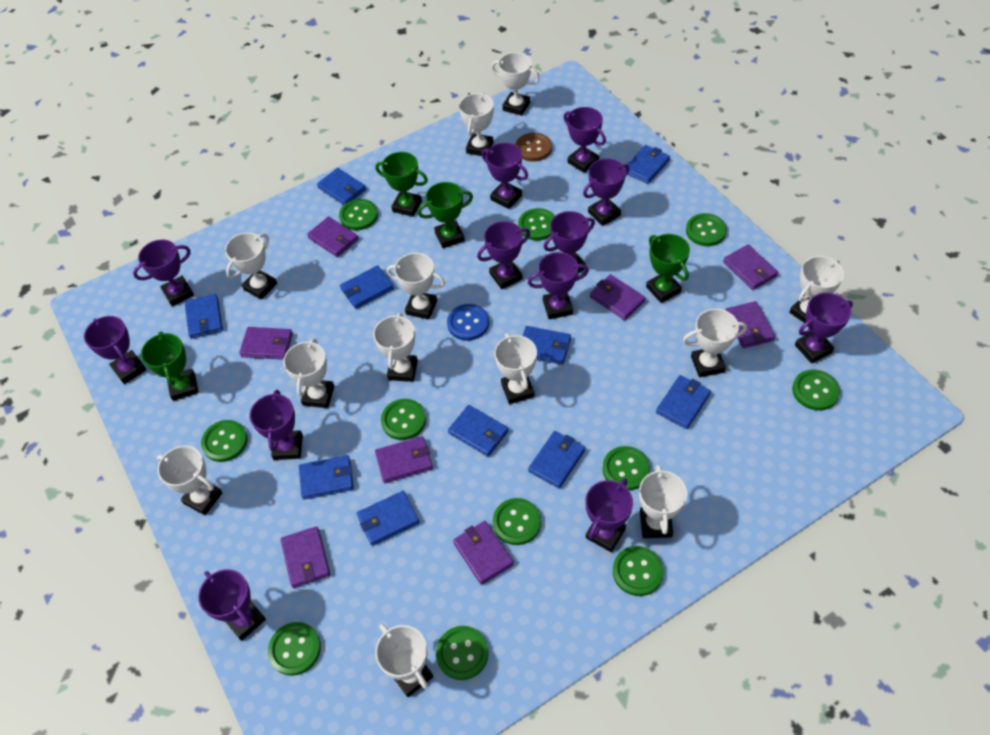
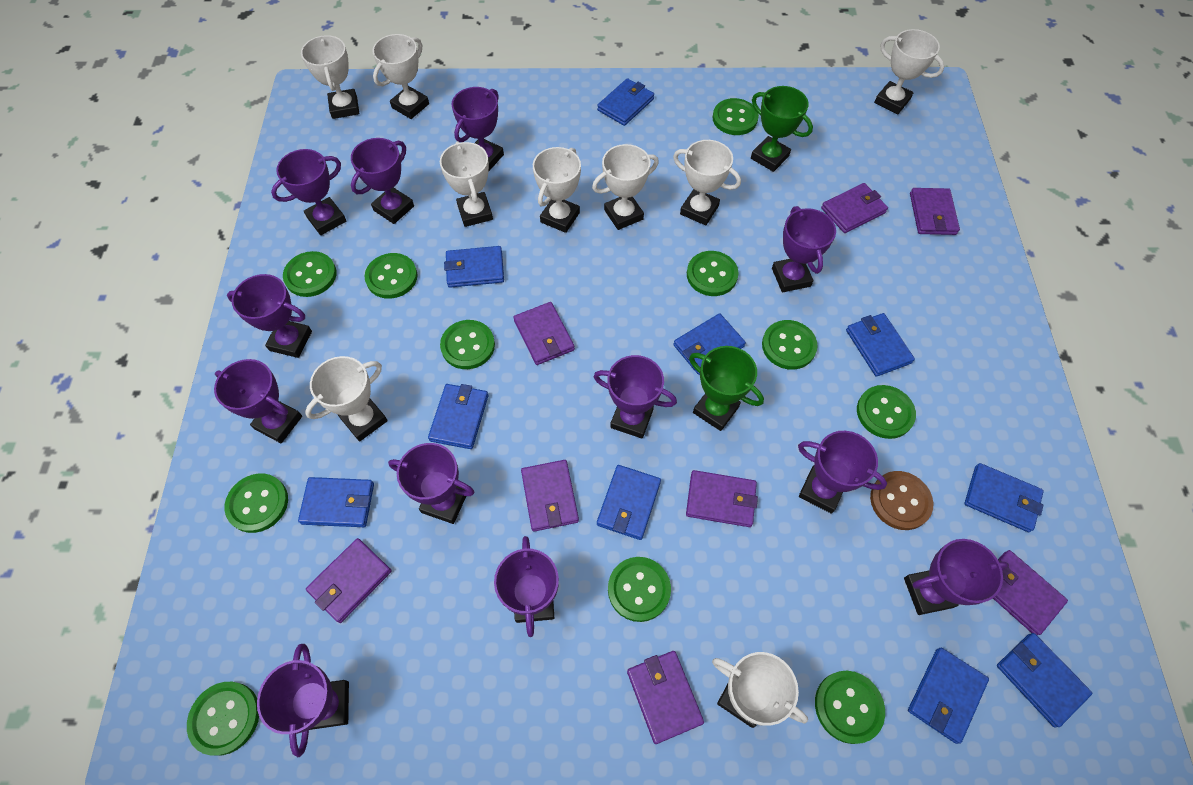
blue button: 1 -> 0
green trophy: 4 -> 2
white trophy: 12 -> 9

